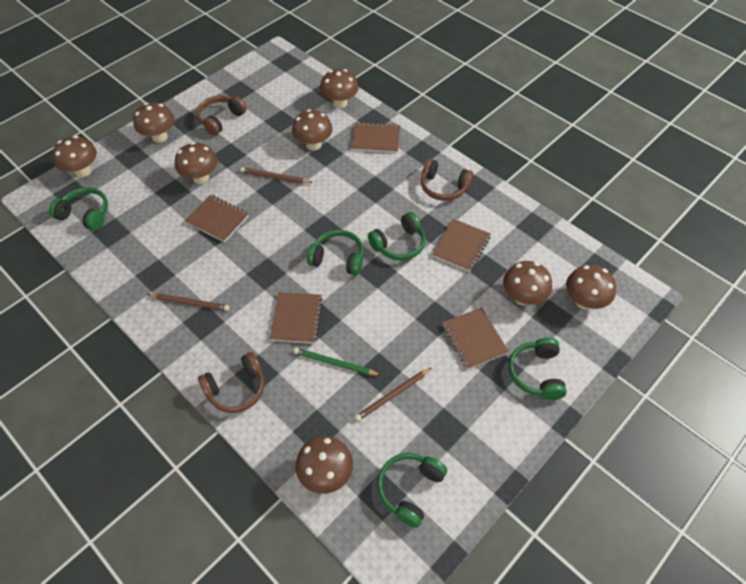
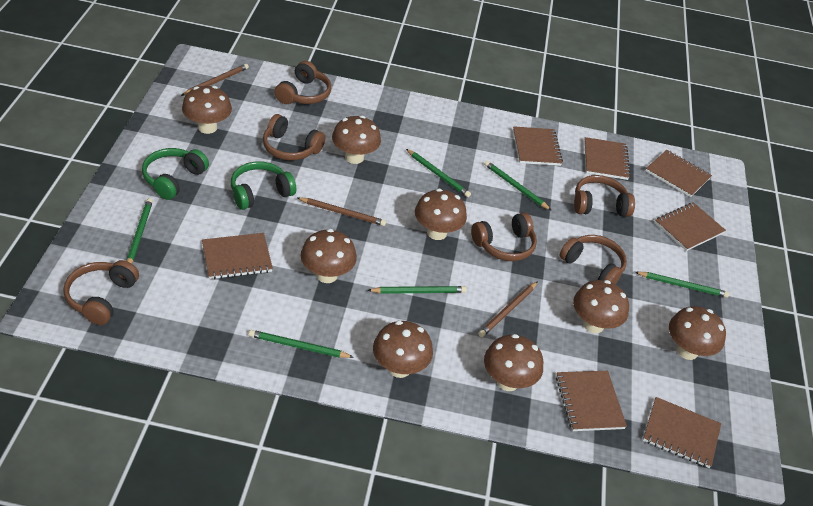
brown headphones: 3 -> 6
brown notebook: 5 -> 7
green headphones: 5 -> 2
green pencil: 1 -> 6

